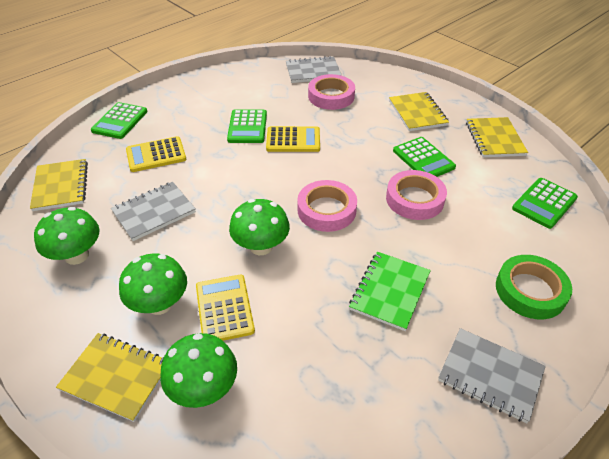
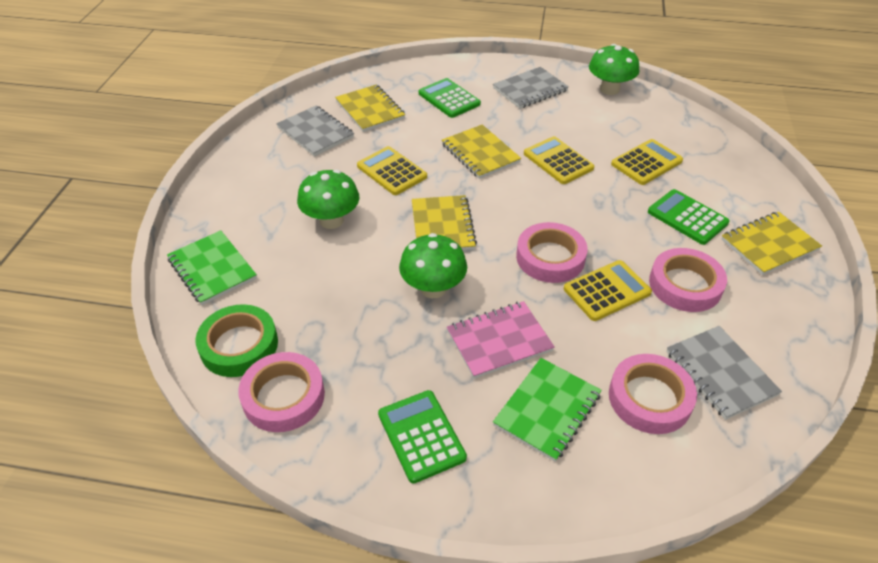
green calculator: 4 -> 3
green mushroom: 4 -> 3
green notebook: 1 -> 2
pink notebook: 0 -> 1
pink tape: 3 -> 4
yellow calculator: 3 -> 4

